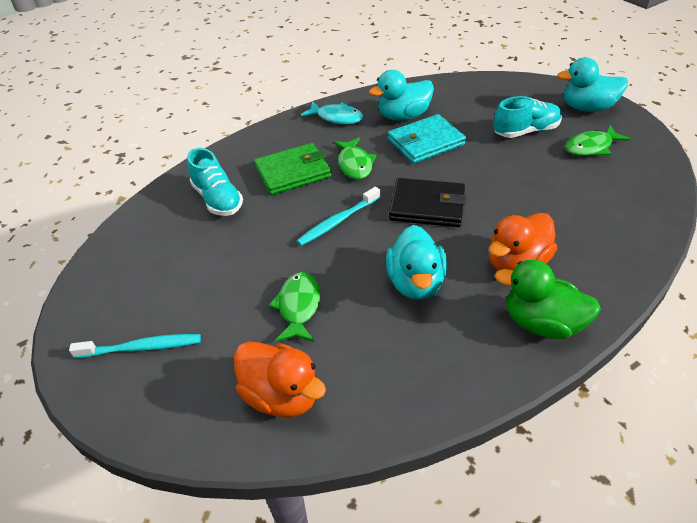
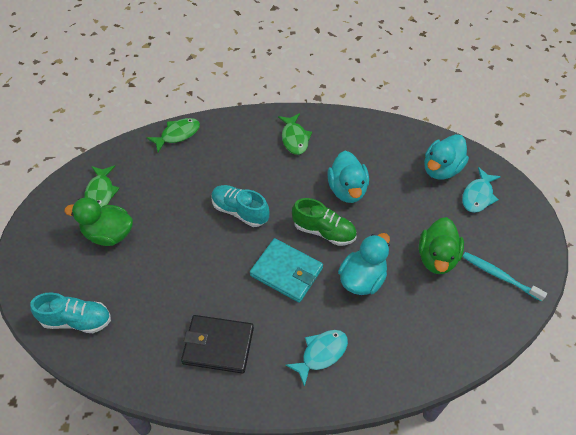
green duck: 1 -> 2
green shoe: 0 -> 1
green wallet: 1 -> 0
orange duck: 2 -> 0
turquoise fish: 1 -> 2
turquoise toothbrush: 2 -> 1

